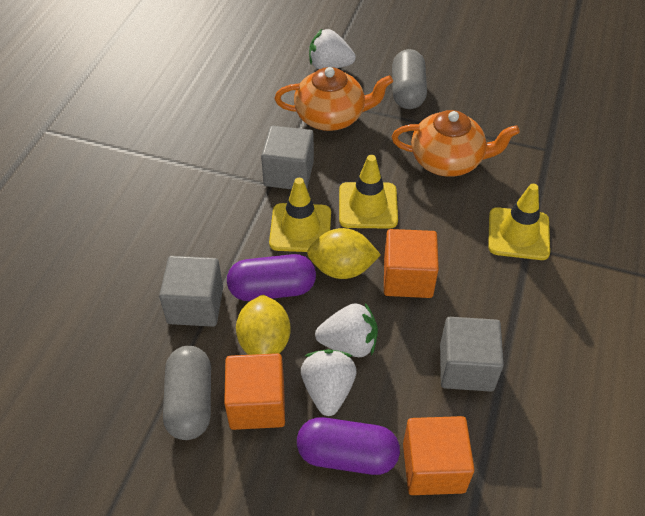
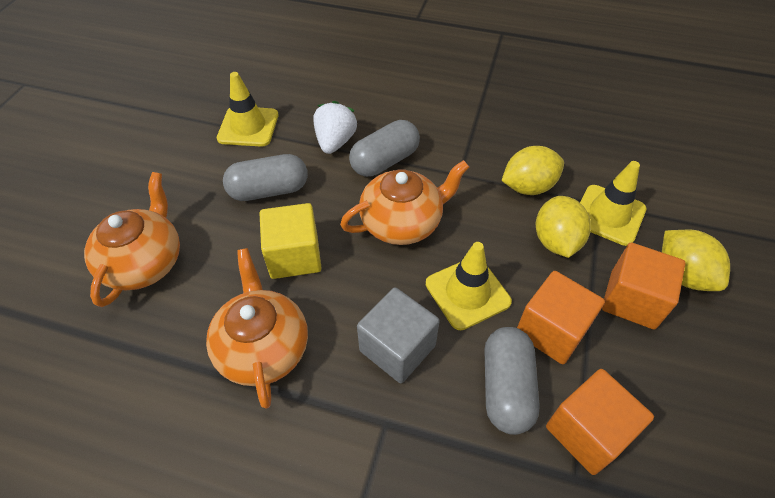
grey capsule: 2 -> 3
grey cube: 3 -> 1
orange teapot: 2 -> 3
purple capsule: 2 -> 0
white strawberry: 3 -> 1
yellow cube: 0 -> 1
yellow lemon: 2 -> 3

